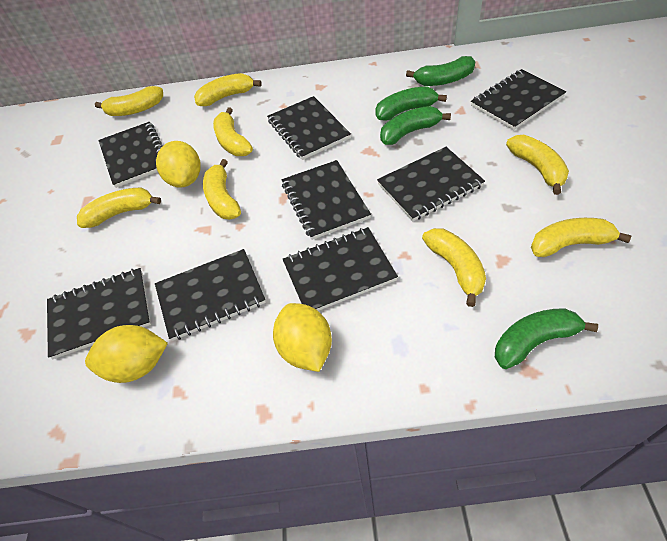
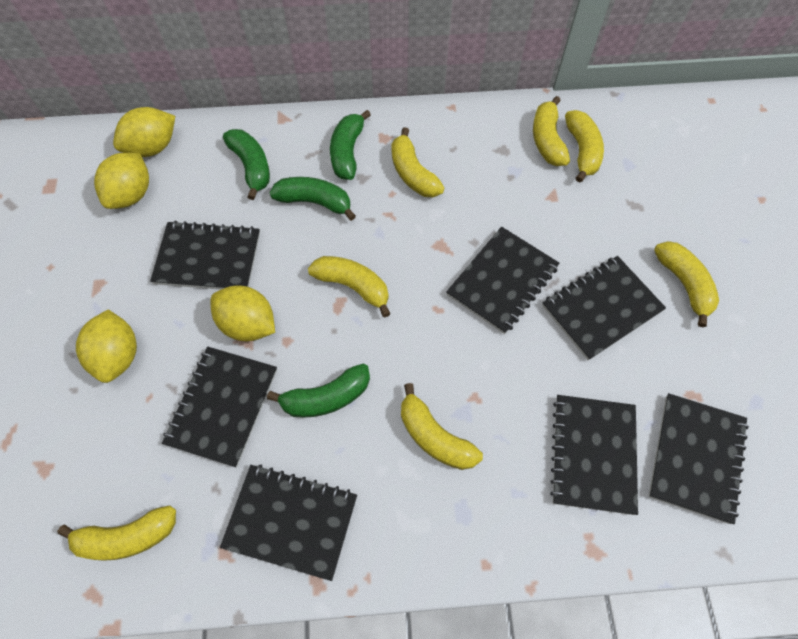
black notebook: 8 -> 7
yellow banana: 8 -> 7
yellow lemon: 3 -> 4

